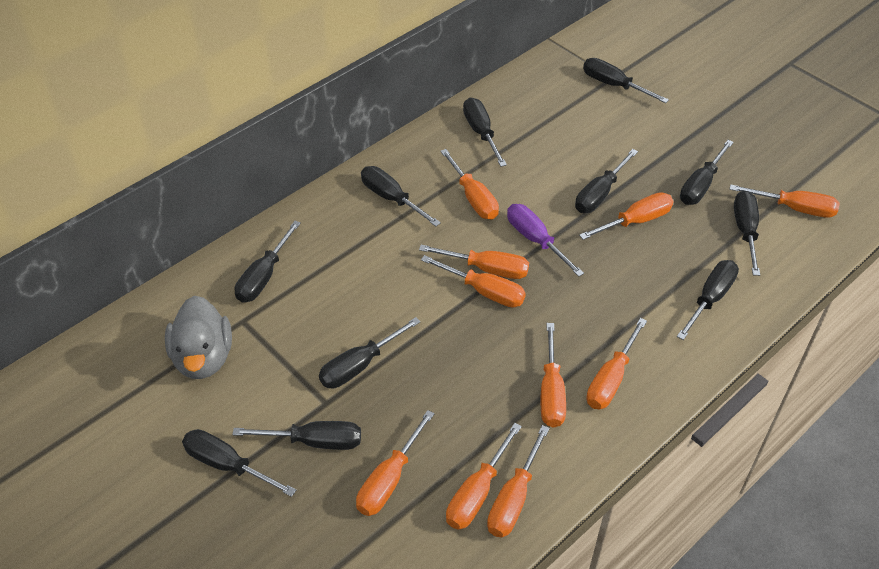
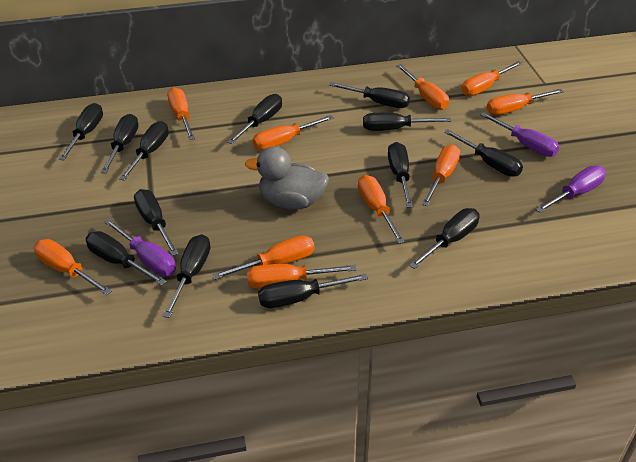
black screwdriver: 11 -> 13
purple screwdriver: 1 -> 3

